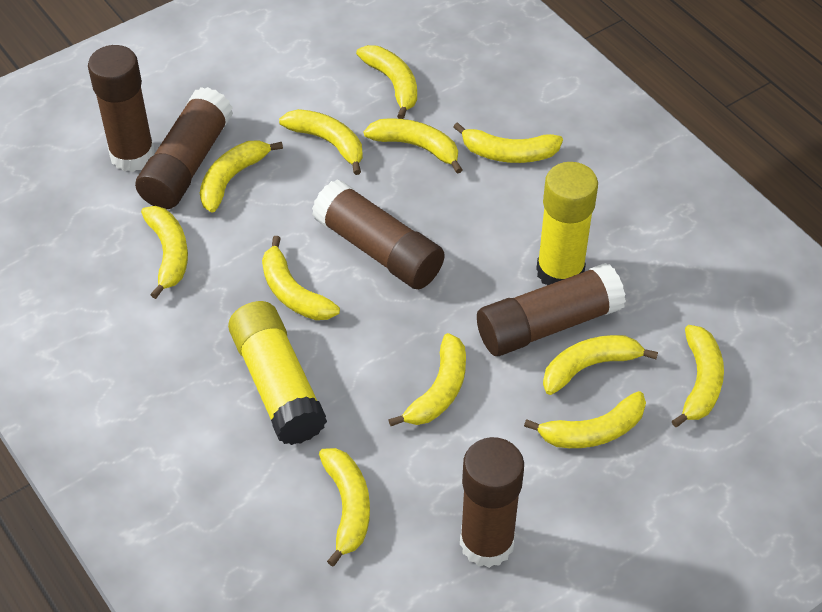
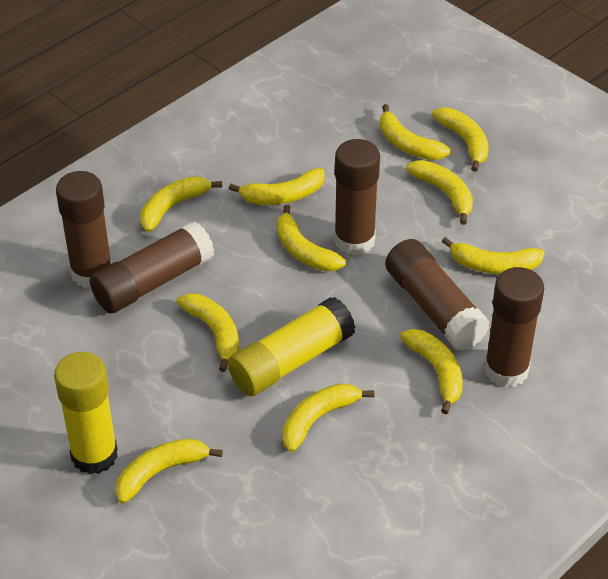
yellow banana: 12 -> 11

